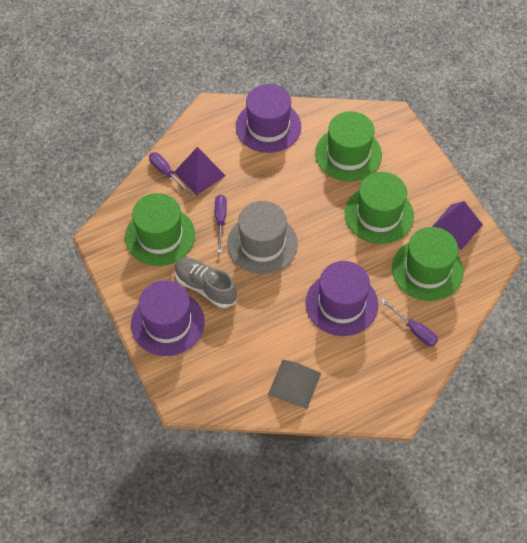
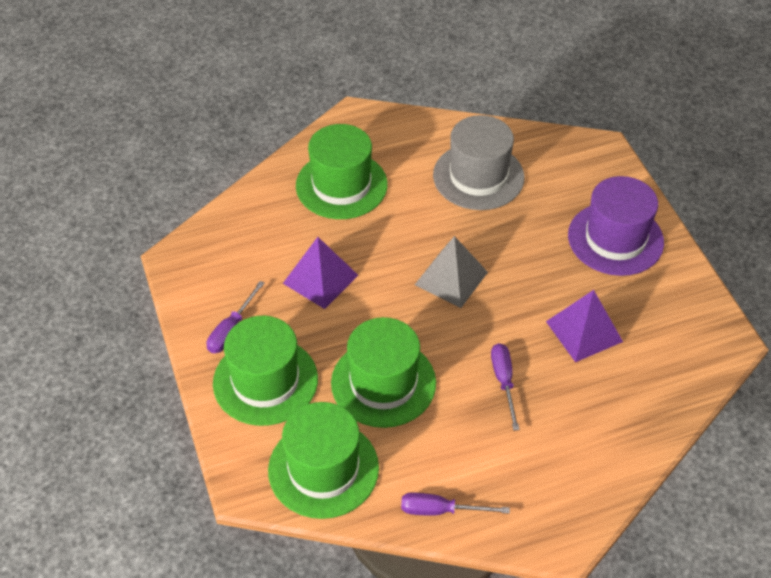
grey shoe: 1 -> 0
purple hat: 3 -> 1

